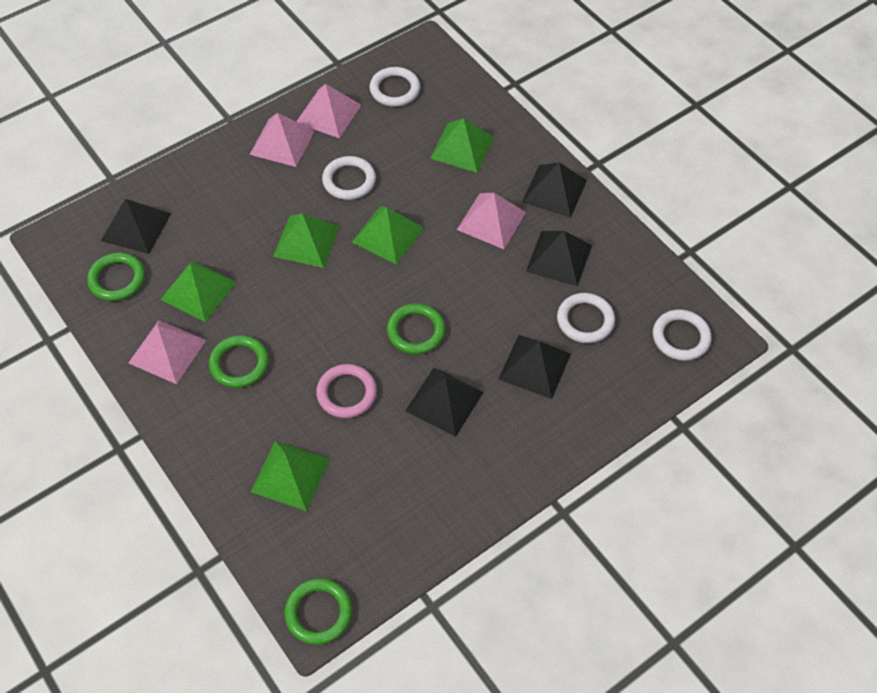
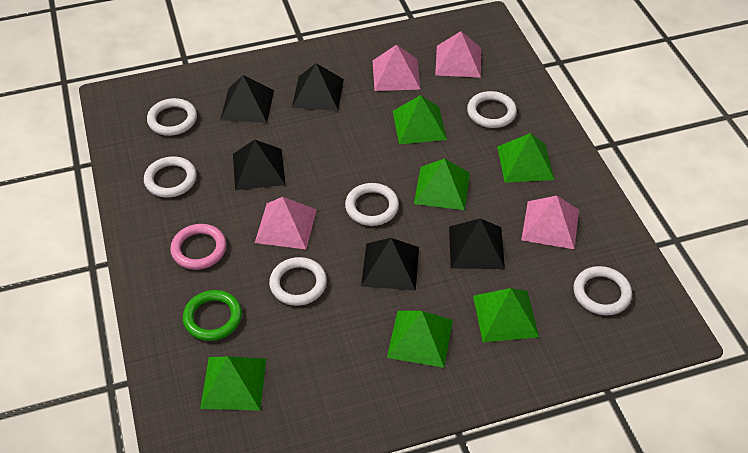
green pyramid: 5 -> 6
green ring: 4 -> 1
white ring: 4 -> 6

